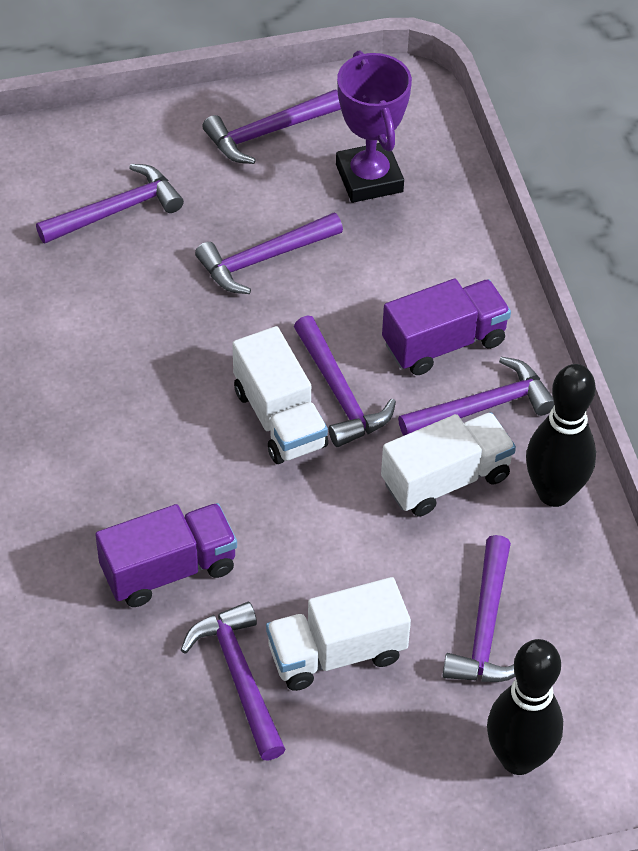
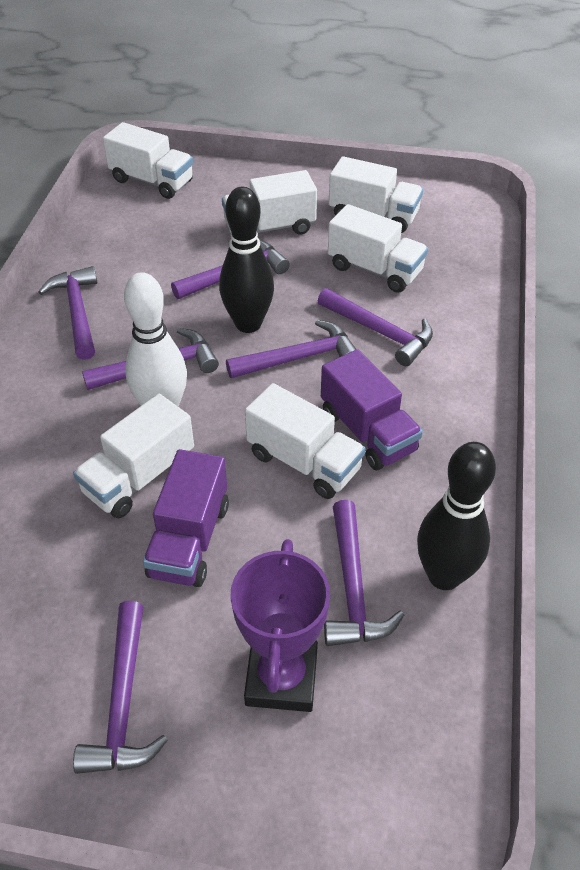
white bowling pin: 0 -> 1
white truck: 3 -> 6

